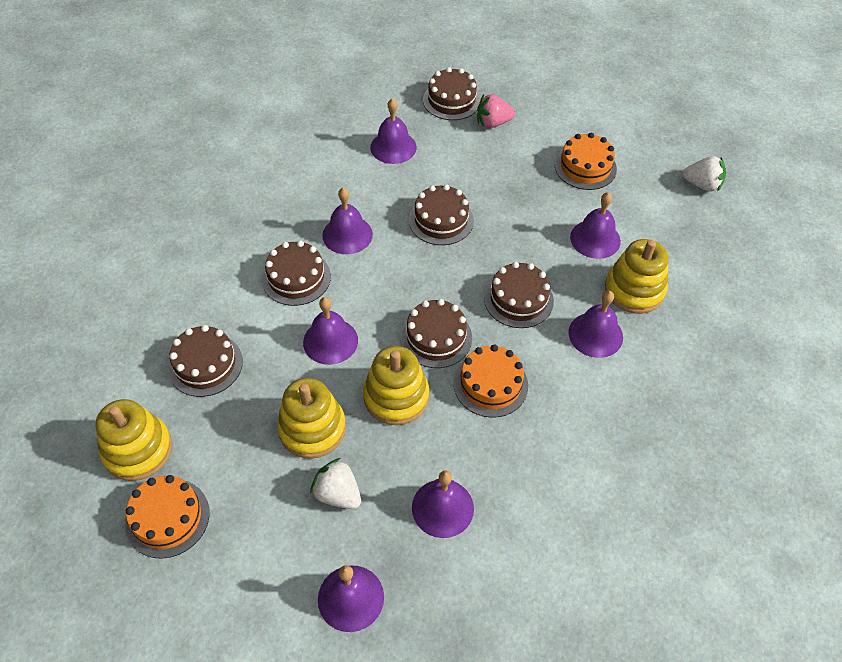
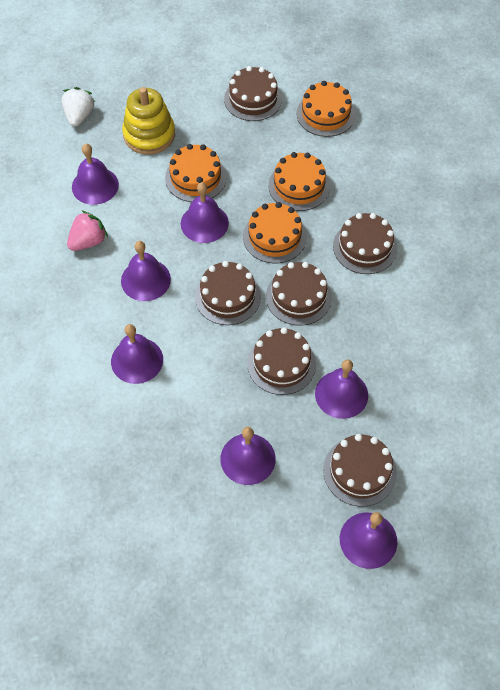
orange cake: 3 -> 4
white strawberry: 2 -> 1
yellow stacking toy: 4 -> 1

